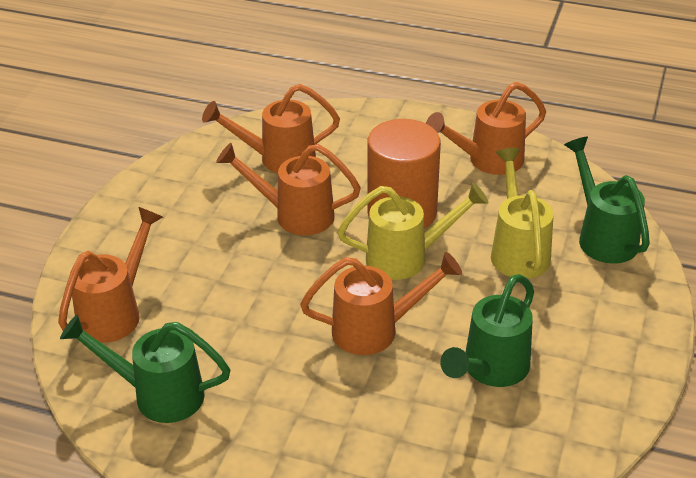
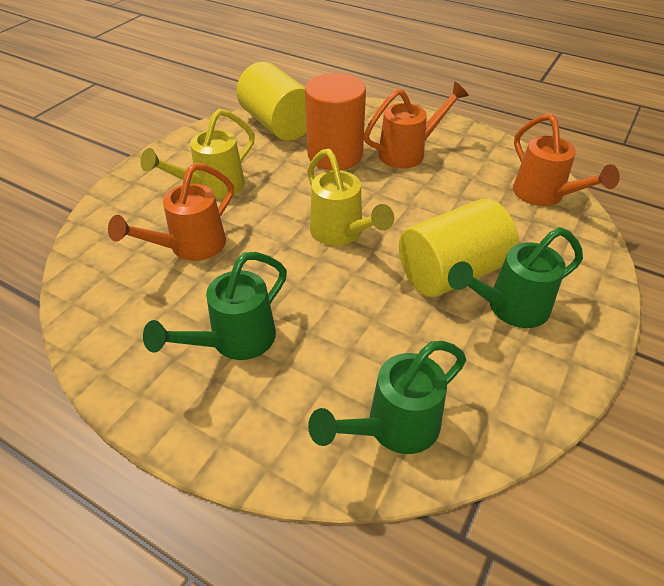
orange watering can: 5 -> 3
yellow cylinder: 0 -> 2

